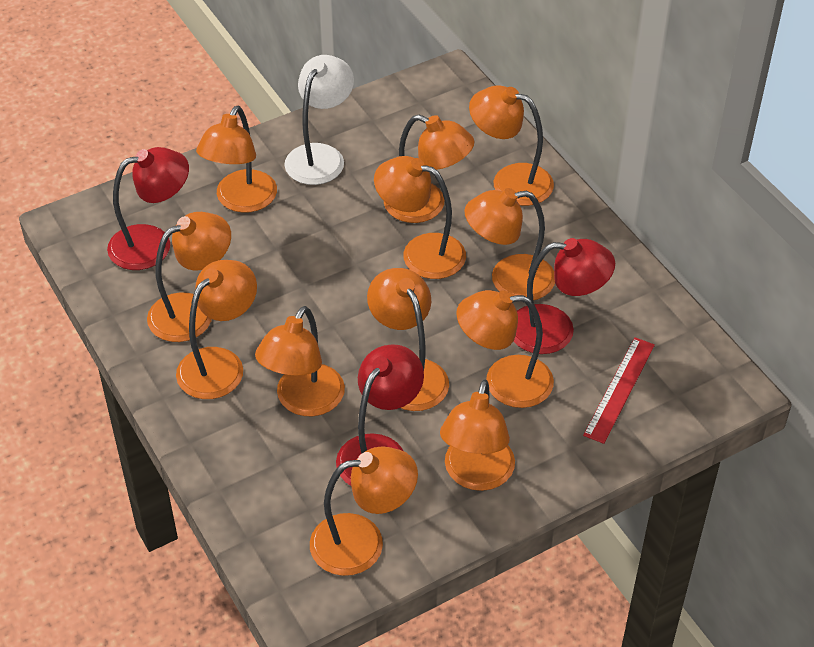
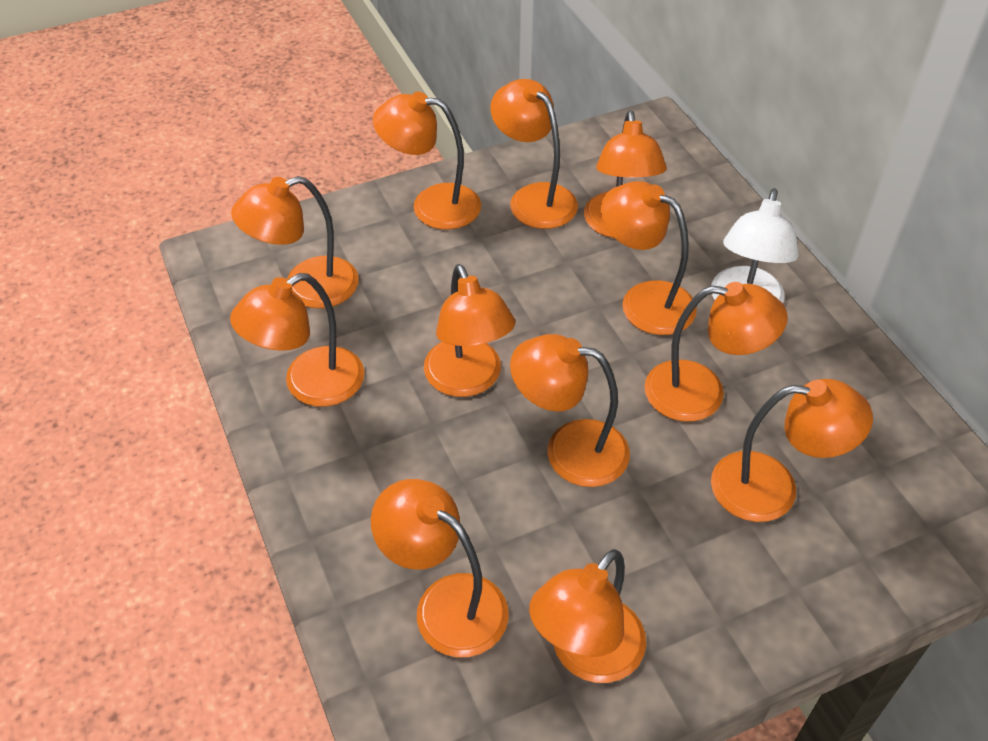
red lamp: 3 -> 0
red ruler: 1 -> 0

